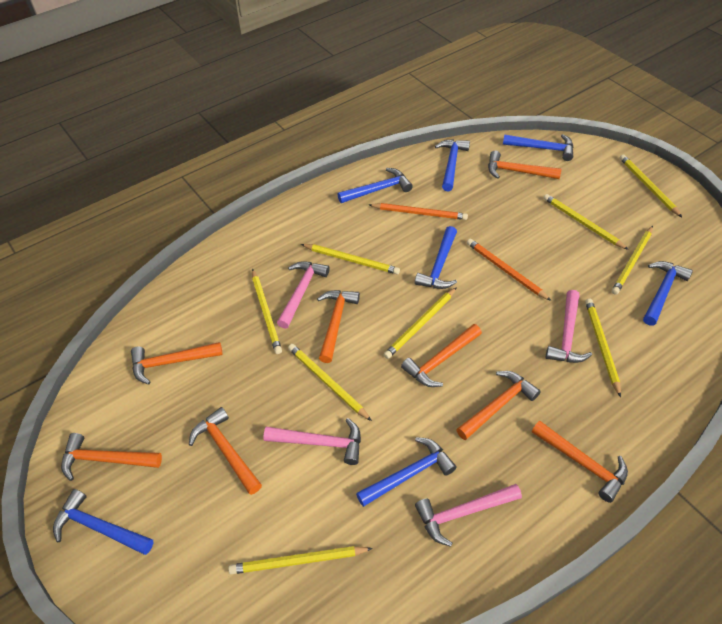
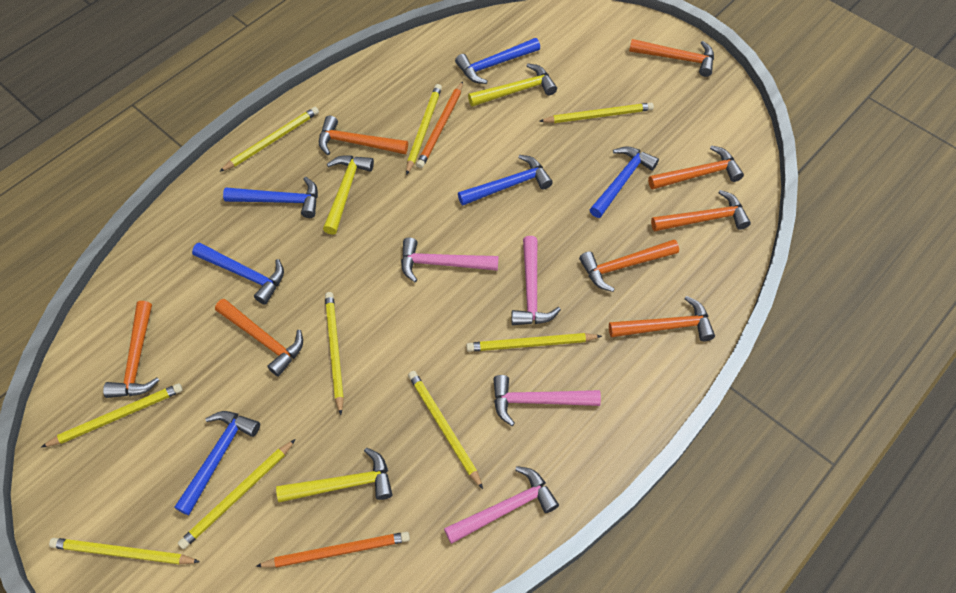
blue hammer: 7 -> 6
yellow hammer: 0 -> 3

